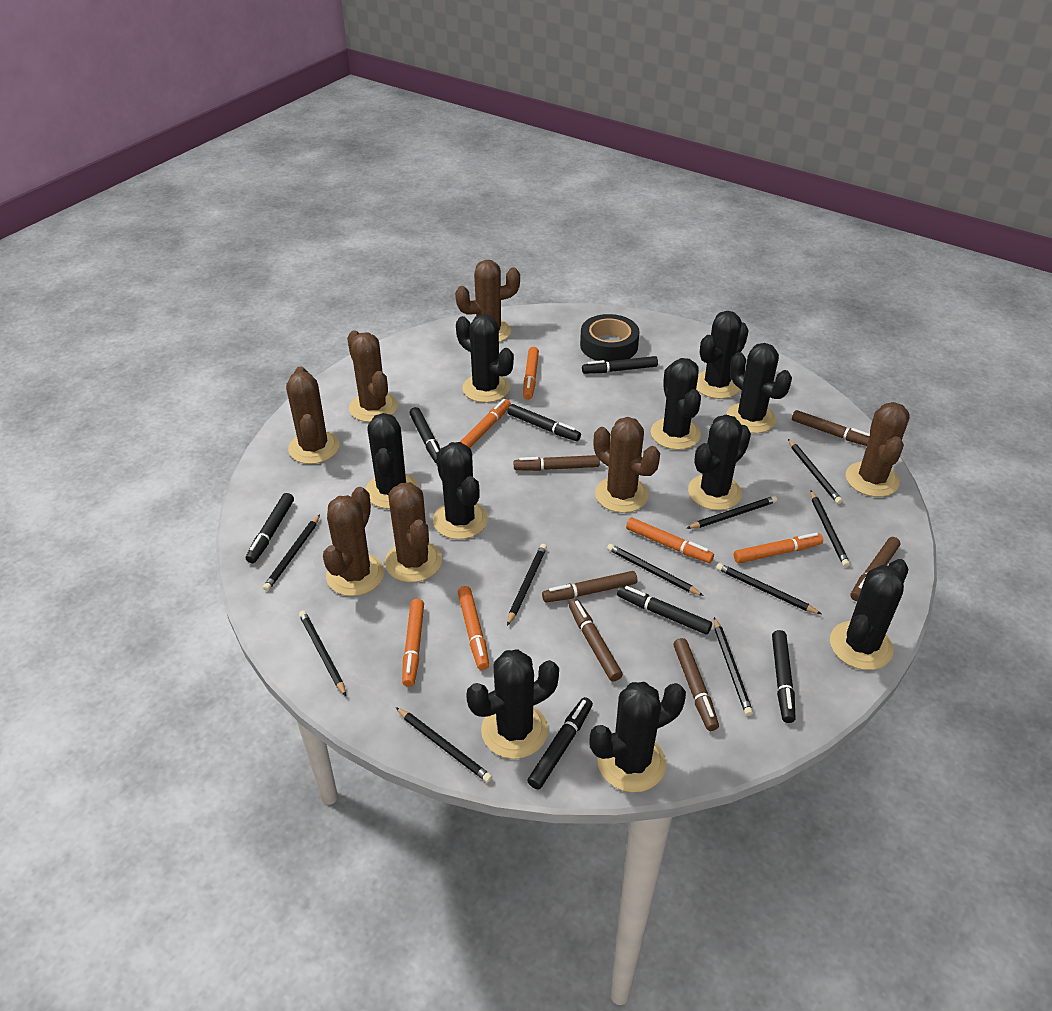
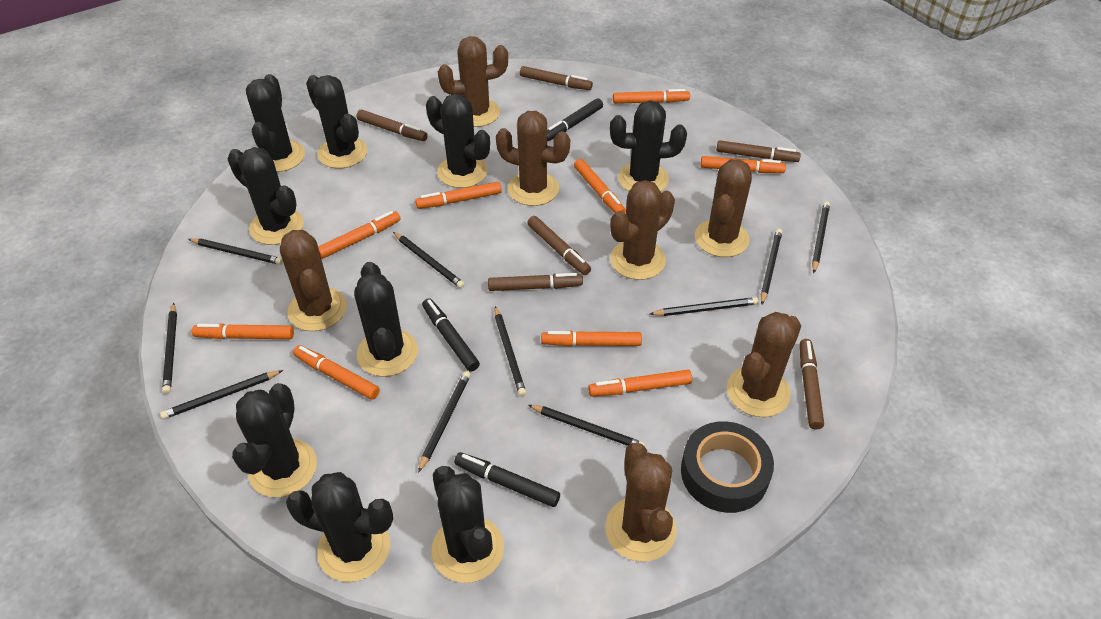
black cactus: 10 -> 9
black marker: 7 -> 3
orange marker: 6 -> 9

